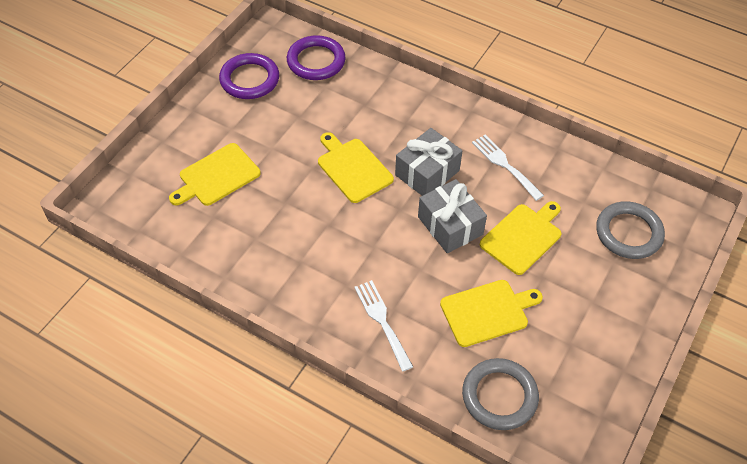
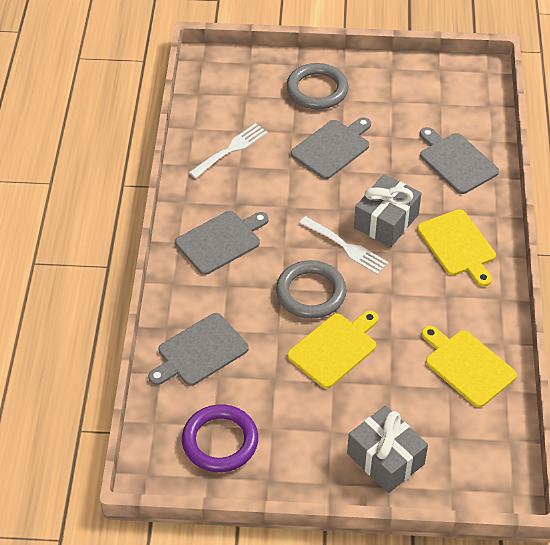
grey cutting board: 0 -> 4
purple ring: 2 -> 1
yellow cutting board: 4 -> 3

